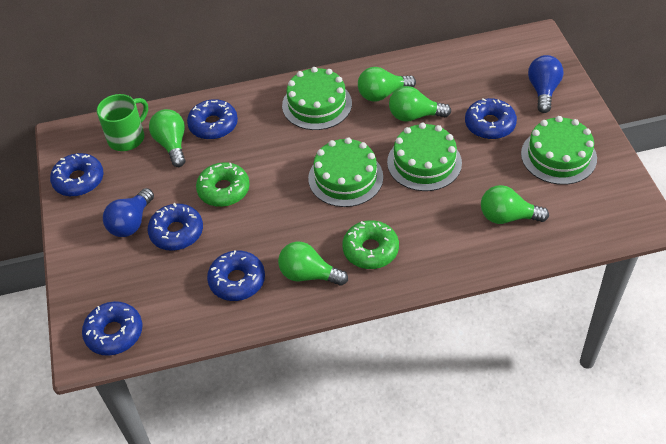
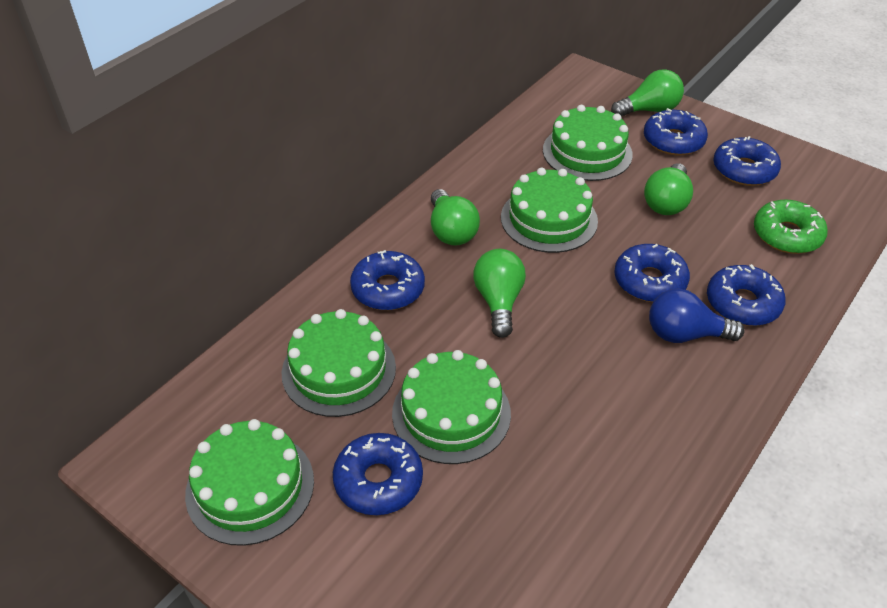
blue light bulb: 2 -> 1
green cake: 4 -> 5
green donut: 2 -> 1
green light bulb: 5 -> 4
green mug: 1 -> 0

